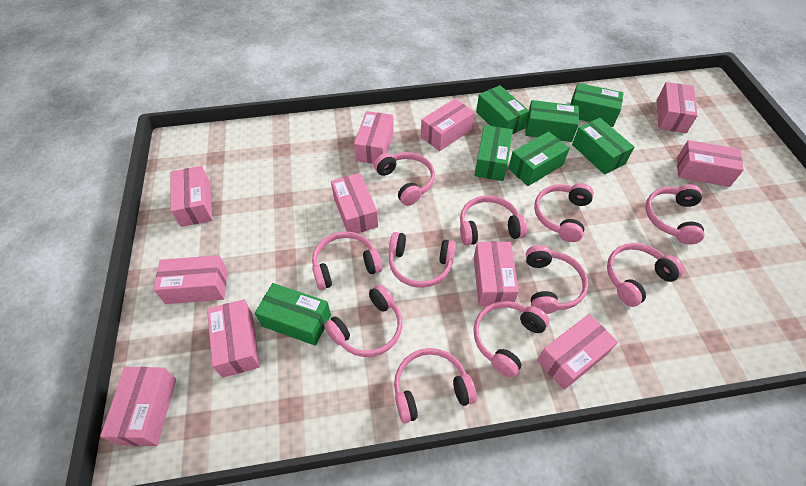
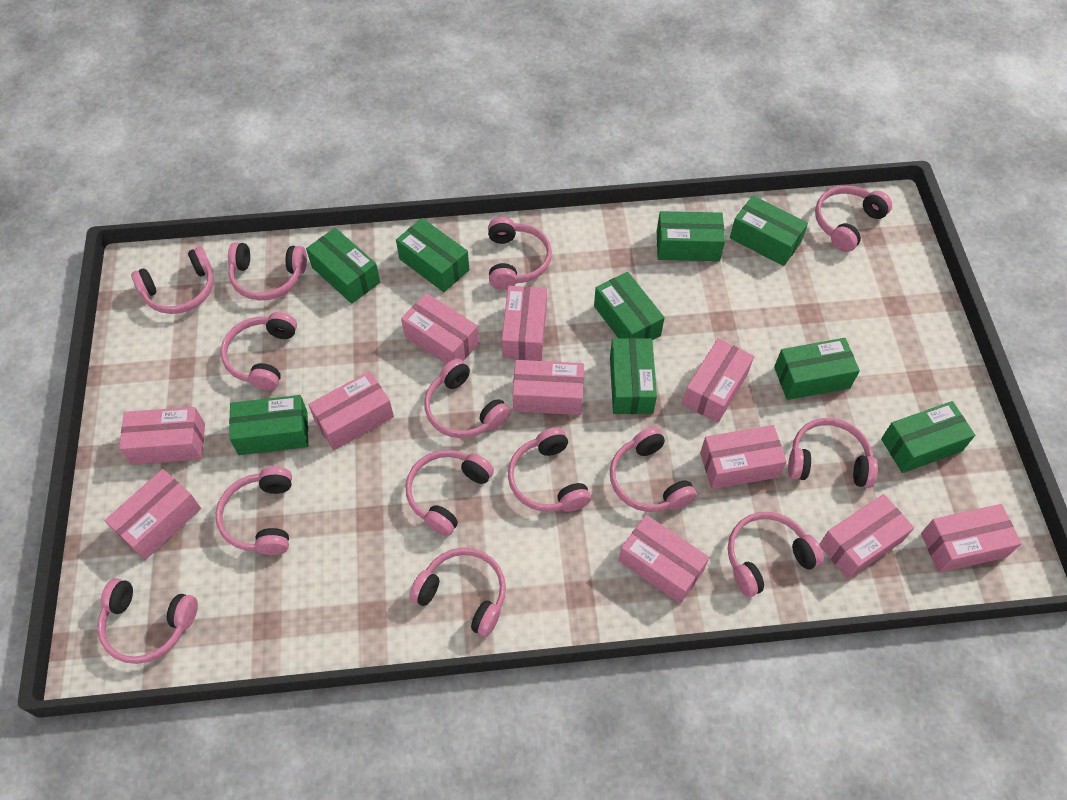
green box: 7 -> 9
pink headphones: 11 -> 14

